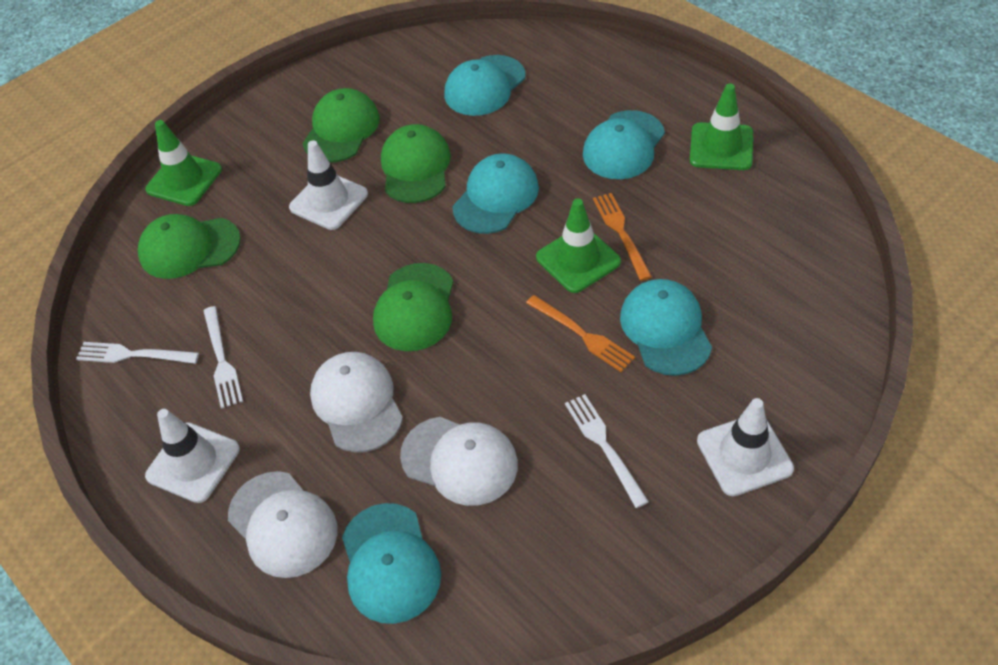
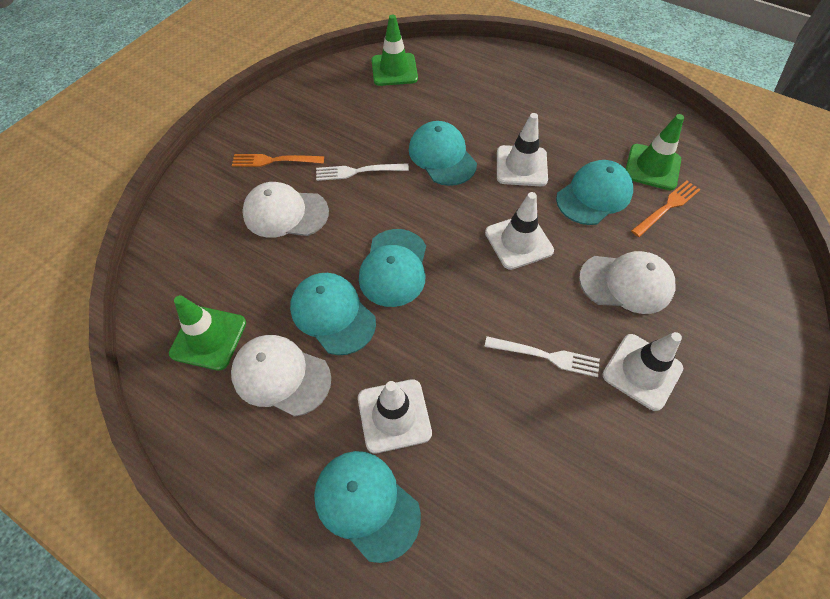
green cap: 4 -> 0
white fork: 3 -> 2
white traffic cone: 3 -> 4

